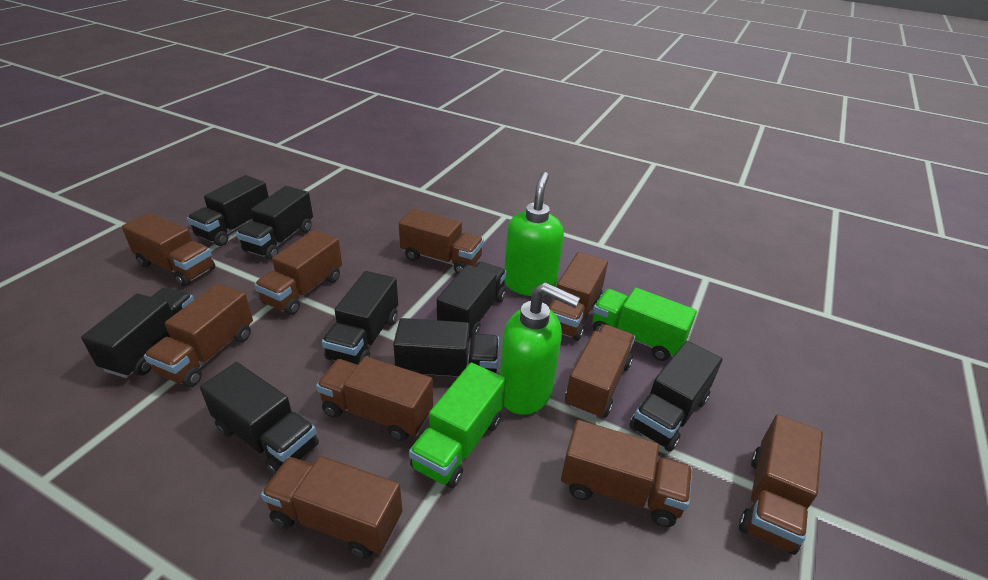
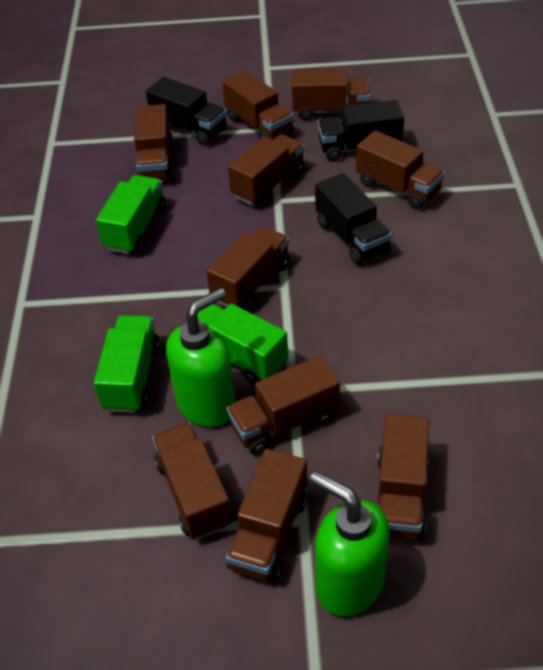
black truck: 8 -> 3
green truck: 2 -> 3

